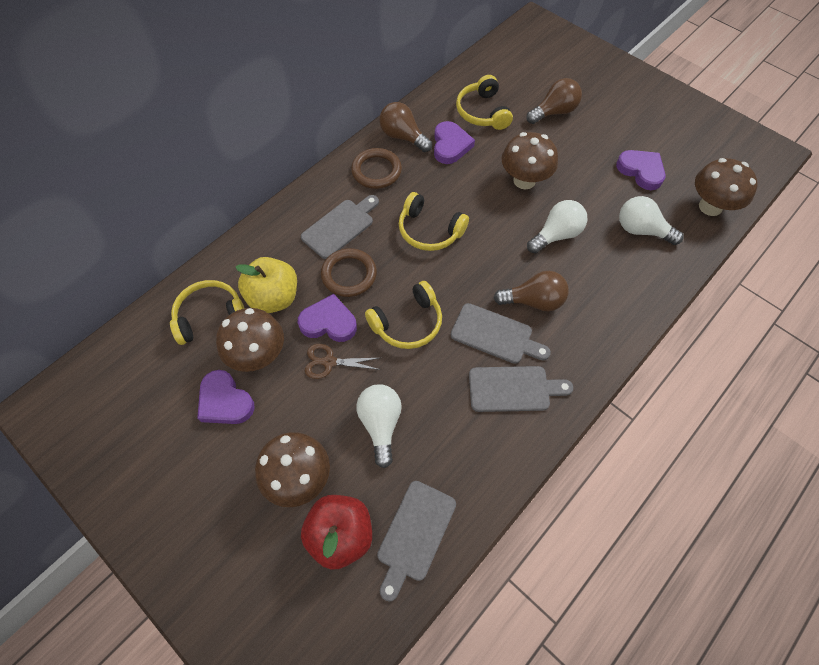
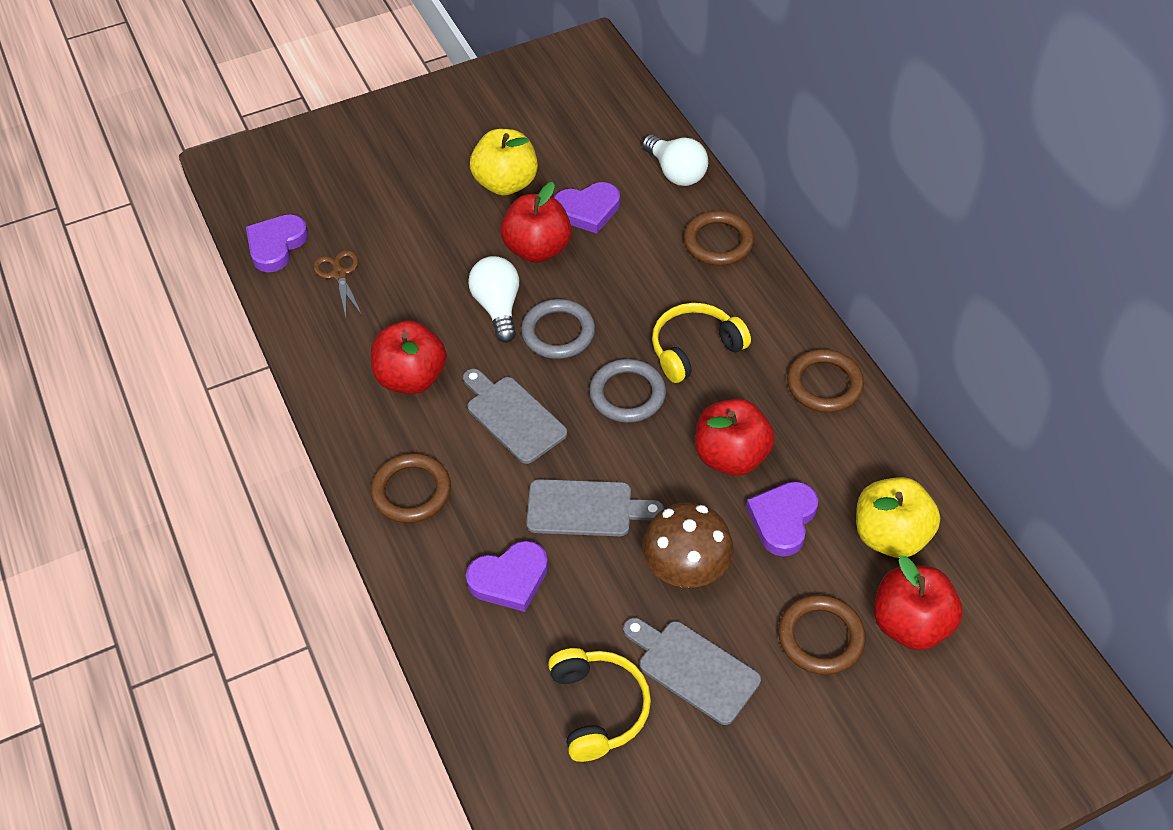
brown light bulb: 3 -> 0
brown mushroom: 4 -> 1
brown ring: 2 -> 4
grey cutting board: 4 -> 3
grey ring: 0 -> 2
red apple: 1 -> 4
white light bulb: 3 -> 2
yellow apple: 1 -> 2
yellow headphones: 4 -> 2

